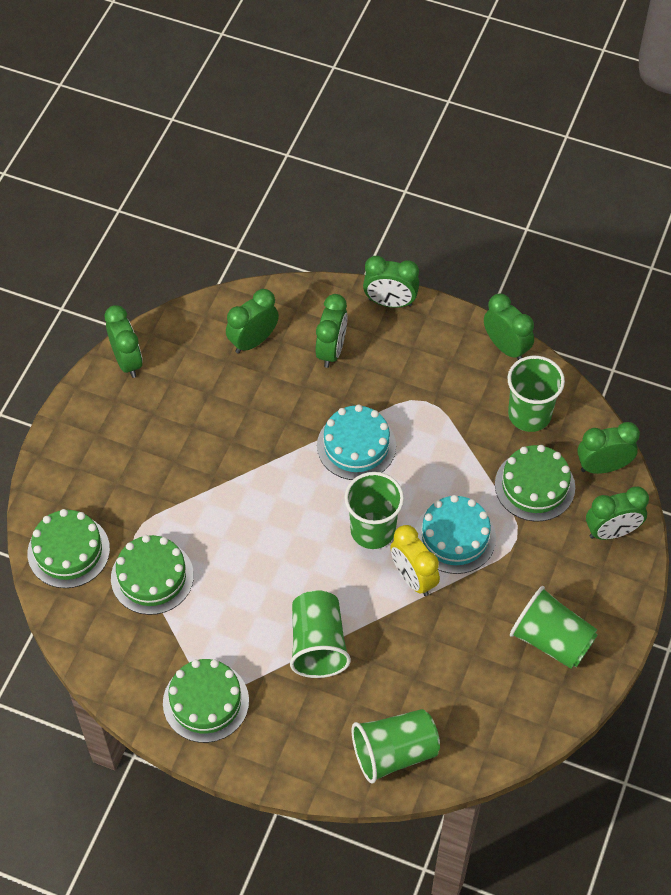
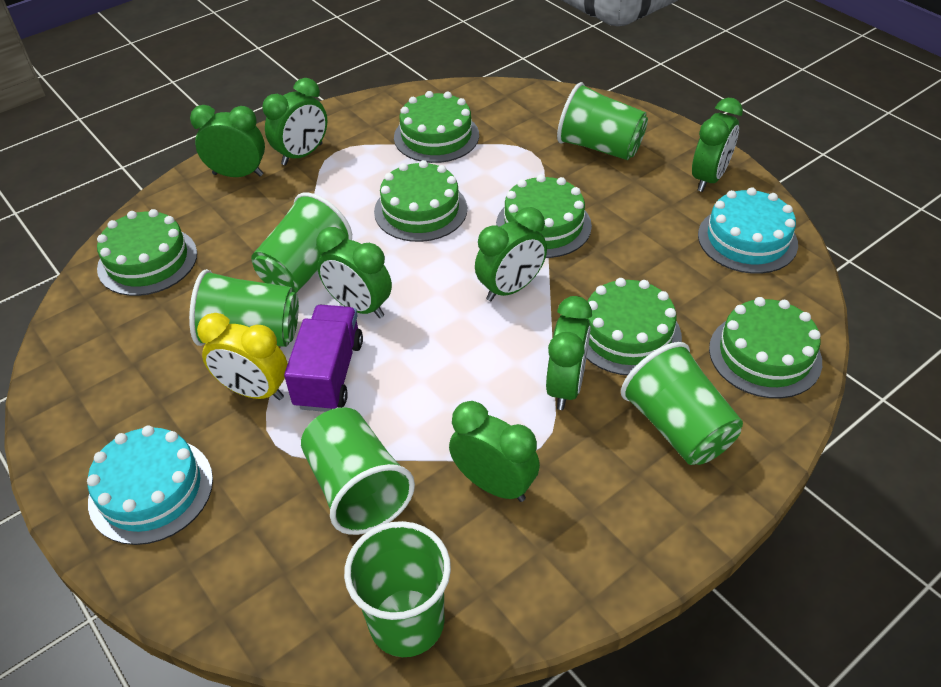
green cake: 4 -> 6
green cup: 5 -> 6
purple truck: 0 -> 1

